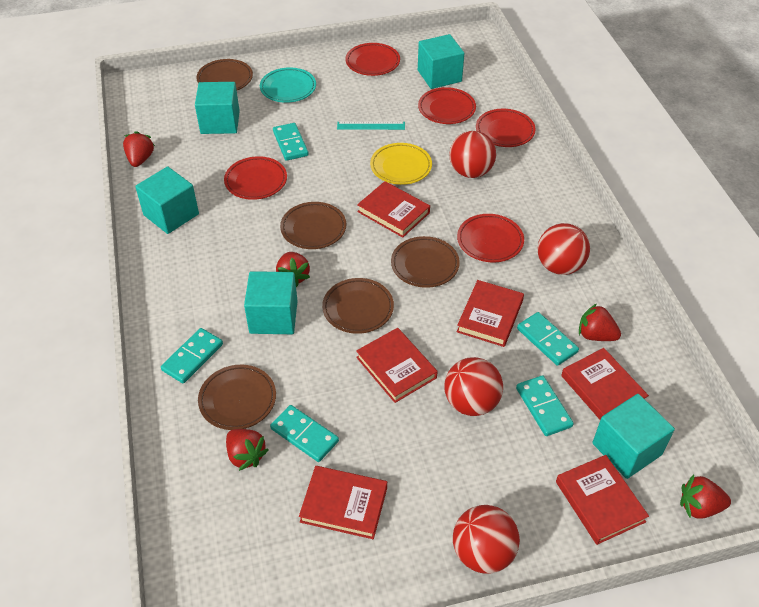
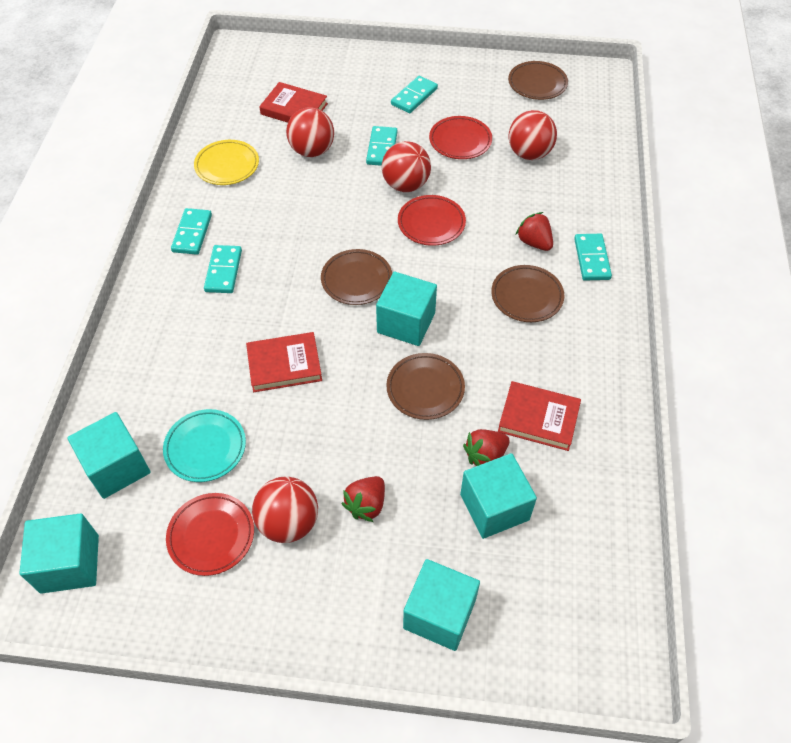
brown plate: 5 -> 4
red book: 6 -> 3
red plate: 5 -> 3
red strawberry: 5 -> 3
turquoise ruler: 1 -> 0

